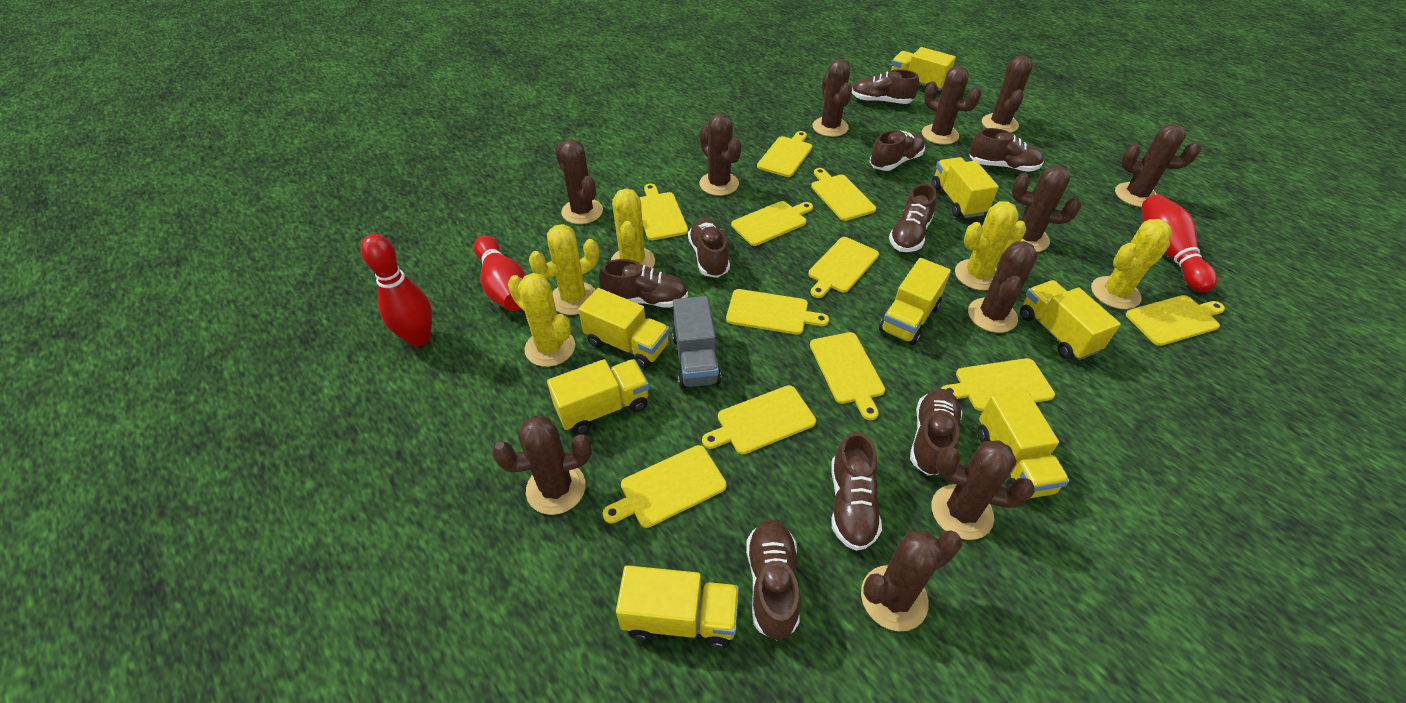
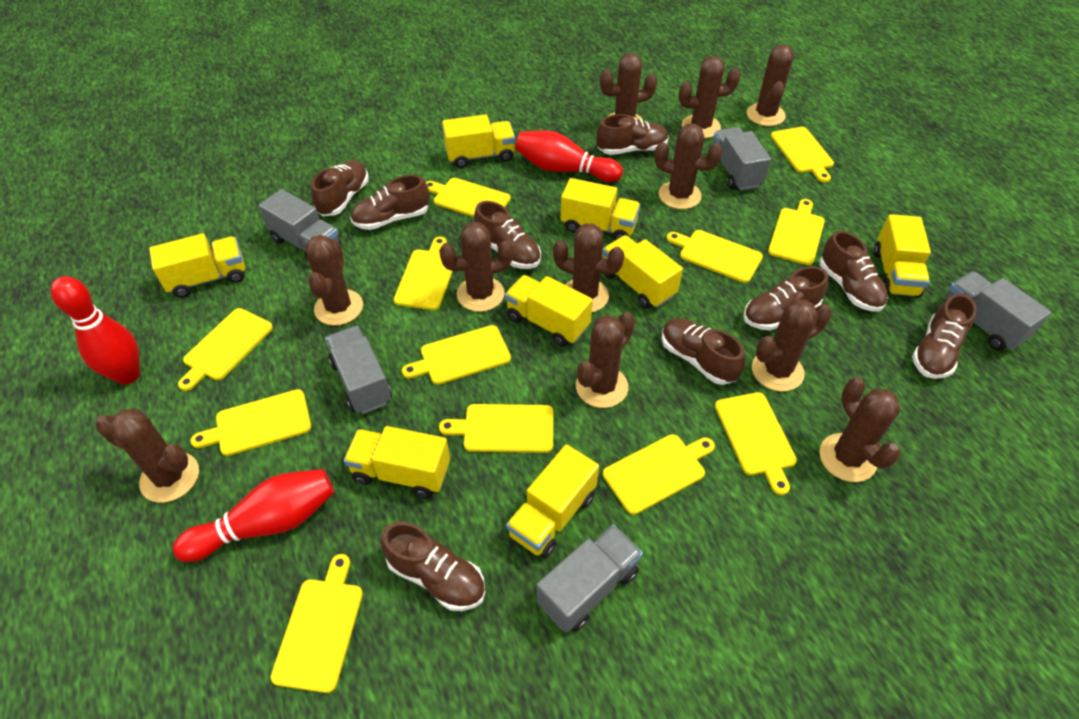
grey truck: 1 -> 5
yellow cactus: 5 -> 0
yellow cutting board: 11 -> 12

